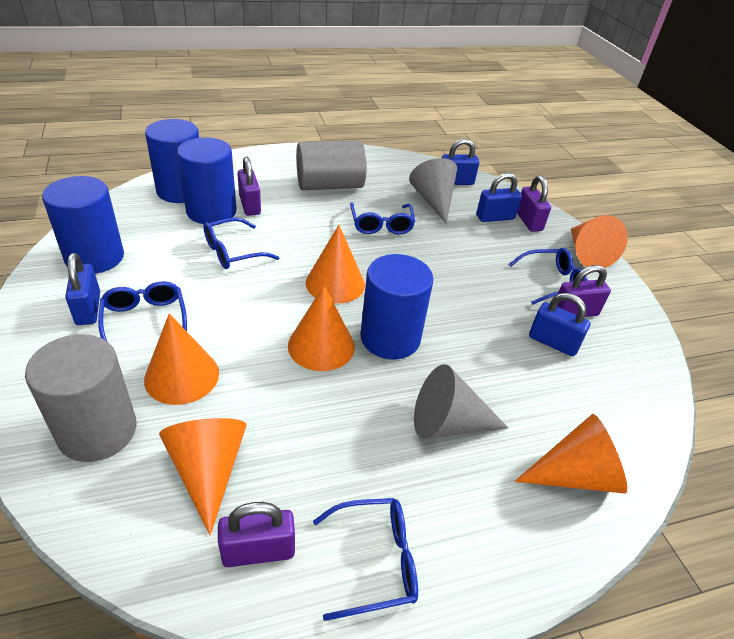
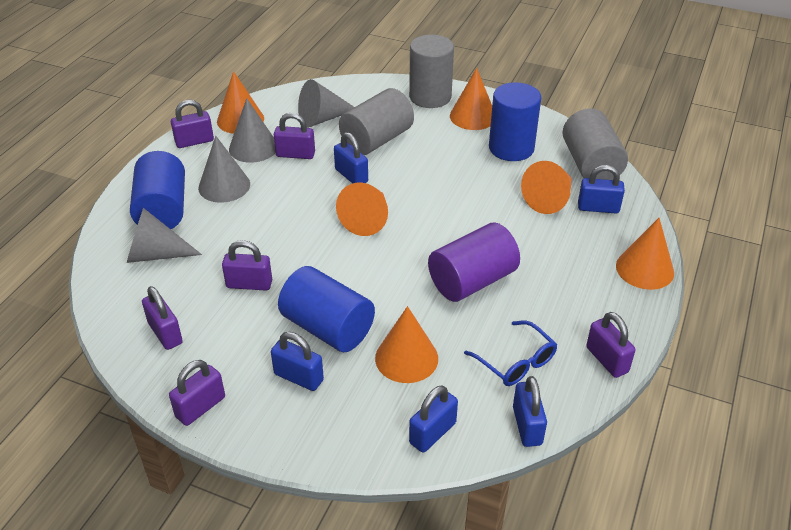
blue cylinder: 4 -> 3
blue glasses: 5 -> 1
blue padlock: 4 -> 5
grey cone: 2 -> 4
grey cylinder: 2 -> 3
purple cylinder: 0 -> 1
purple padlock: 4 -> 6

